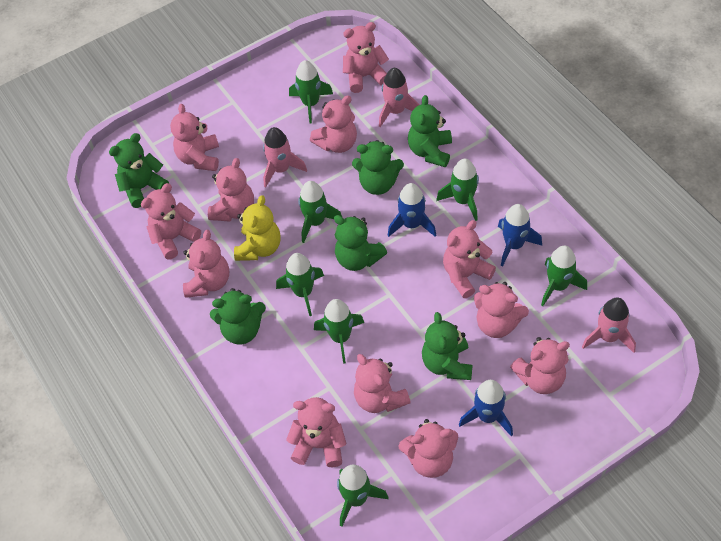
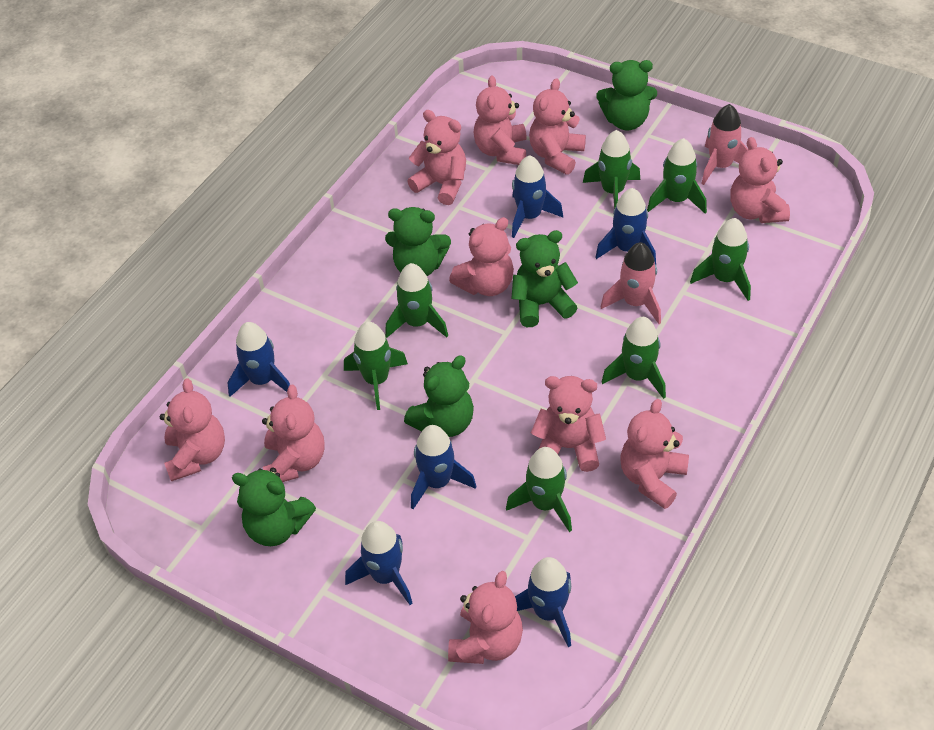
blue rocket: 3 -> 6
green teddy bear: 6 -> 5
pink rocket: 3 -> 2
pink teddy bear: 12 -> 10
yellow teddy bear: 1 -> 0

